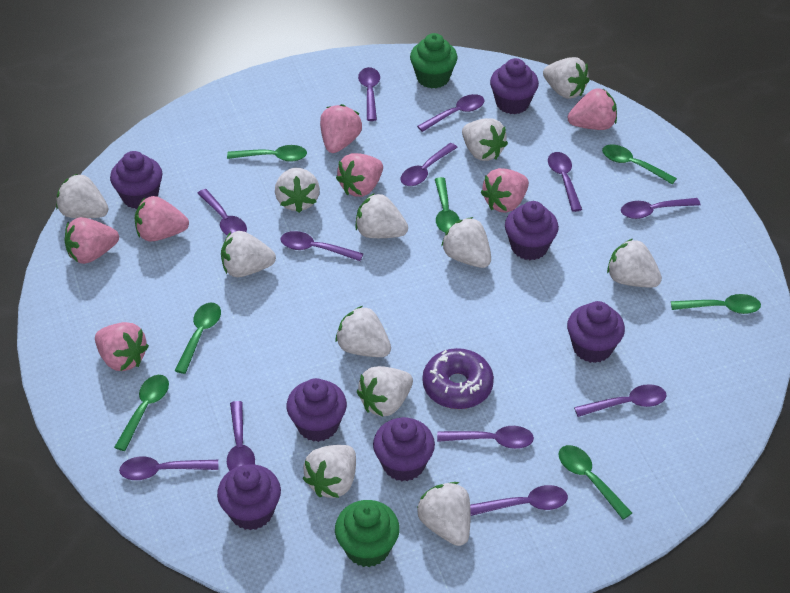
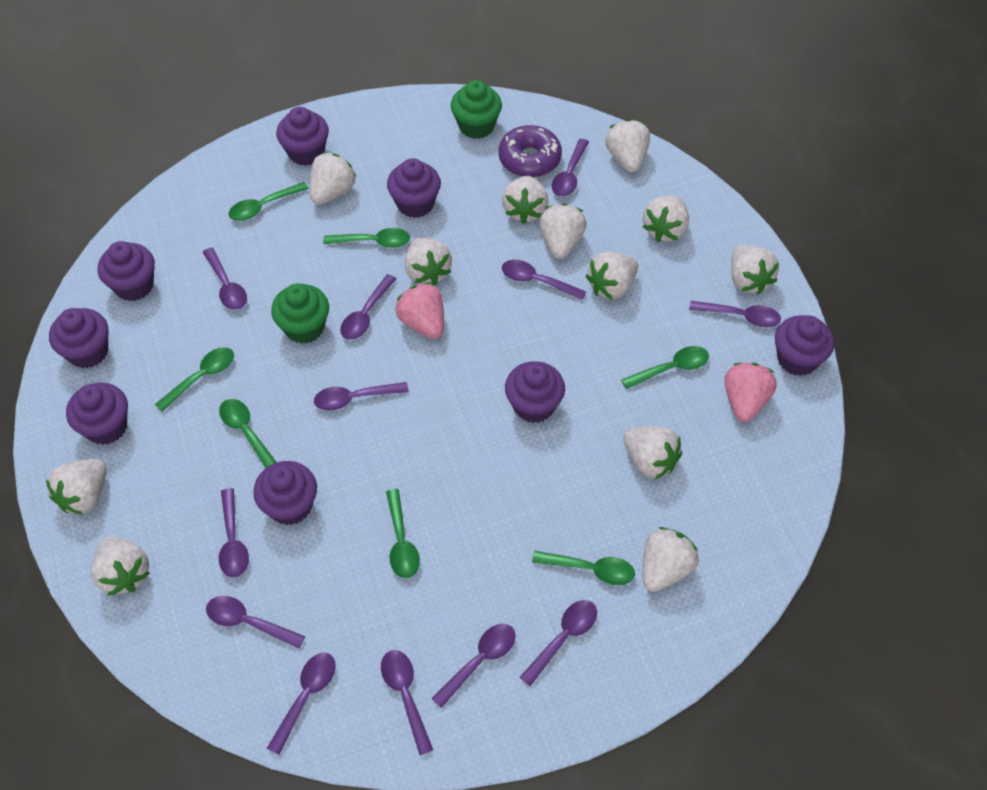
pink strawberry: 7 -> 2
purple cupcake: 7 -> 8

